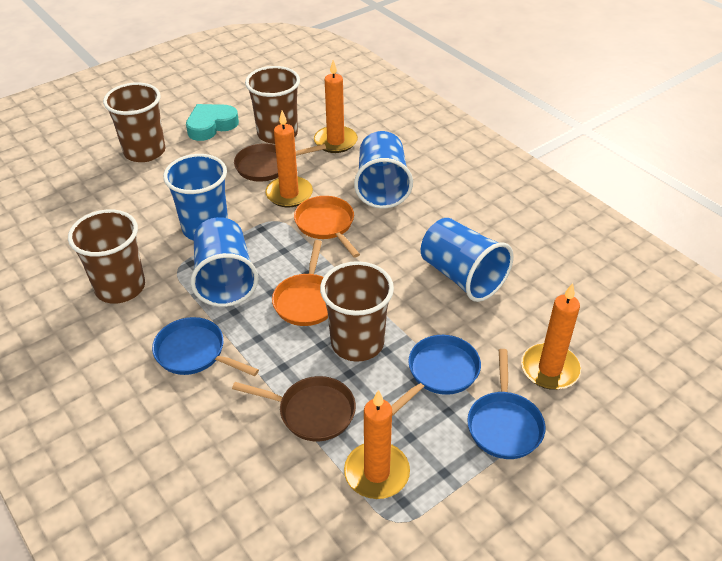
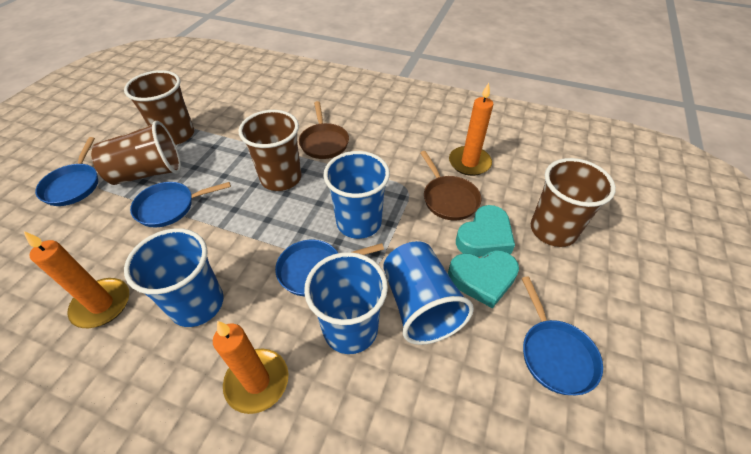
blue pan: 3 -> 4
orange candle: 4 -> 3
orange pan: 2 -> 0
turquoise heart: 1 -> 2

